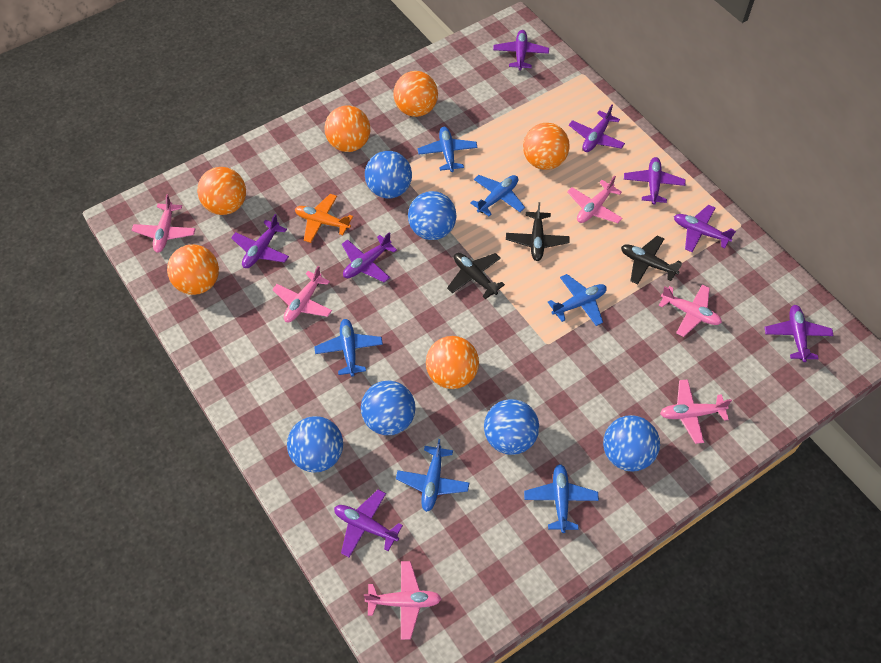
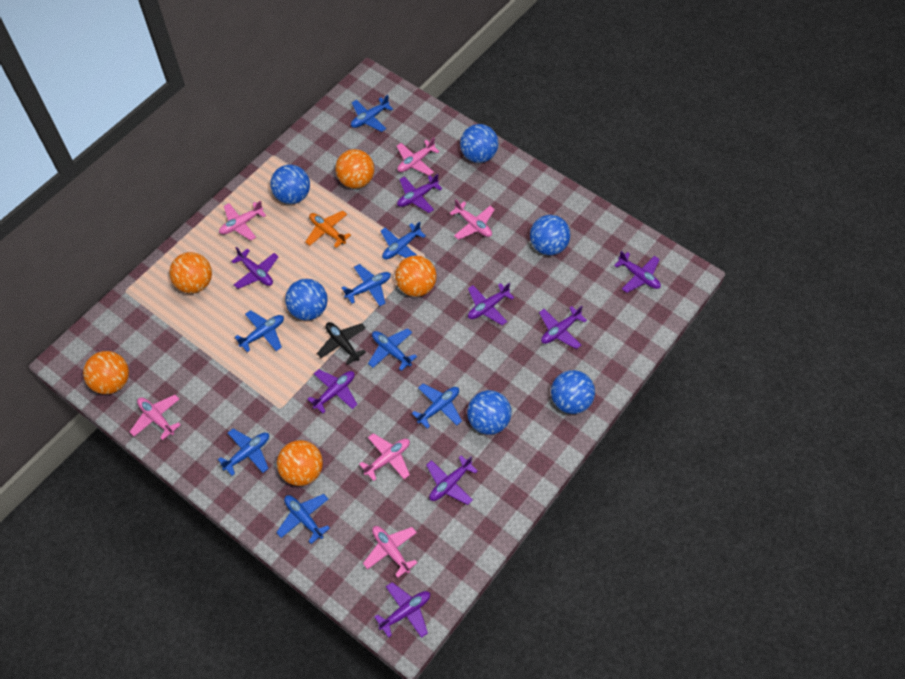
black plane: 3 -> 1
blue plane: 6 -> 8
orange ball: 6 -> 5

